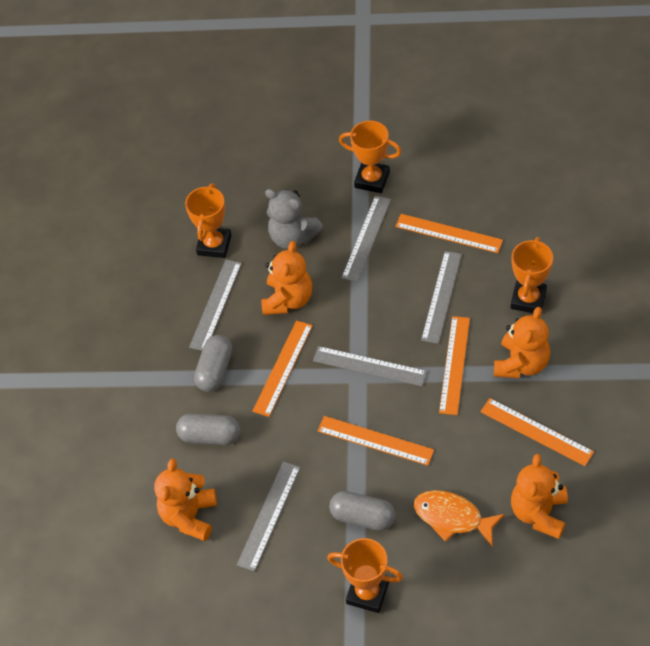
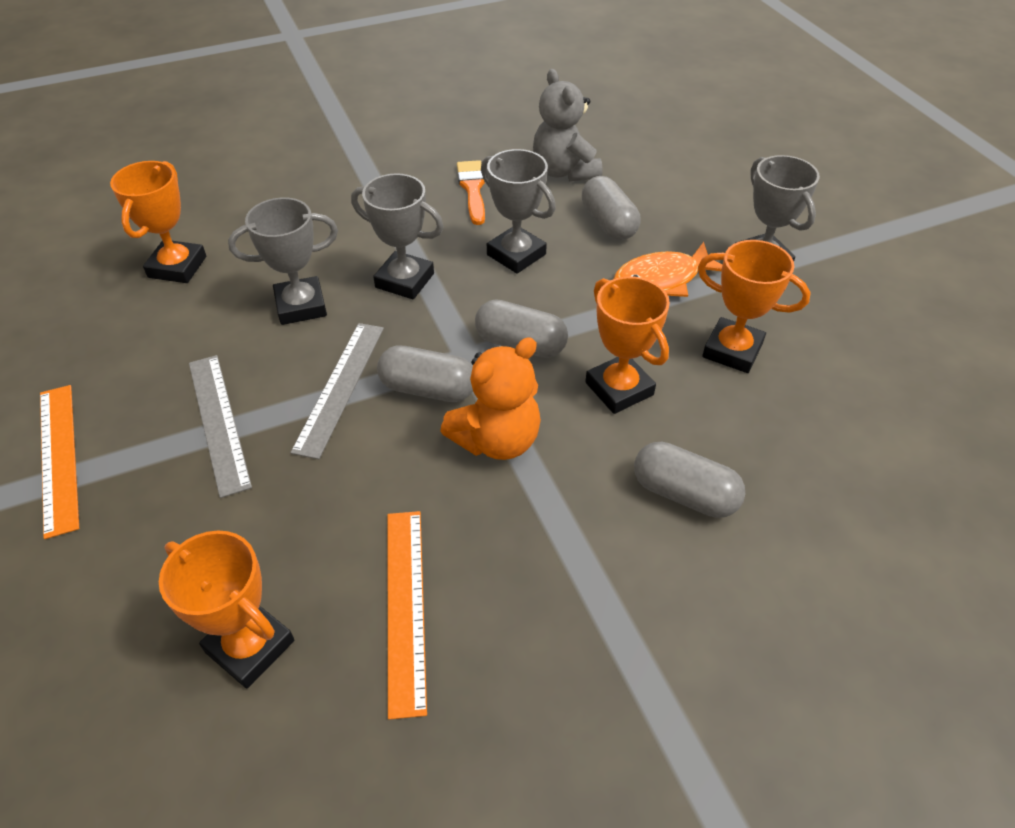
grey capsule: 3 -> 4
grey ruler: 5 -> 2
grey trophy: 0 -> 4
orange brush: 0 -> 1
orange ruler: 5 -> 2
orange teddy bear: 4 -> 1

